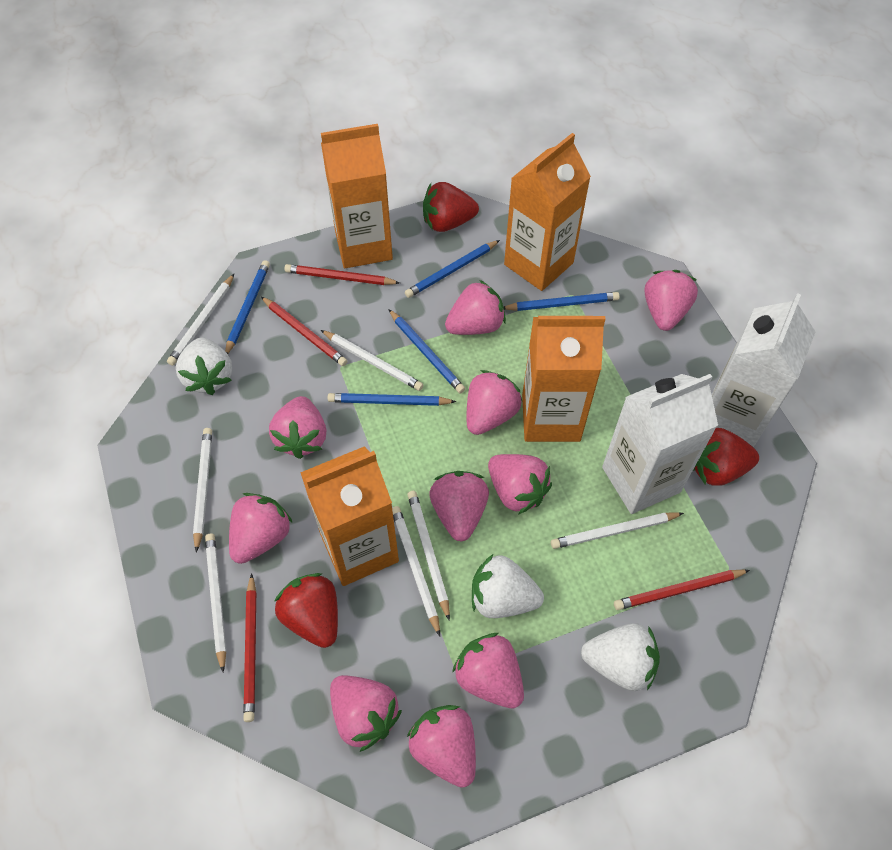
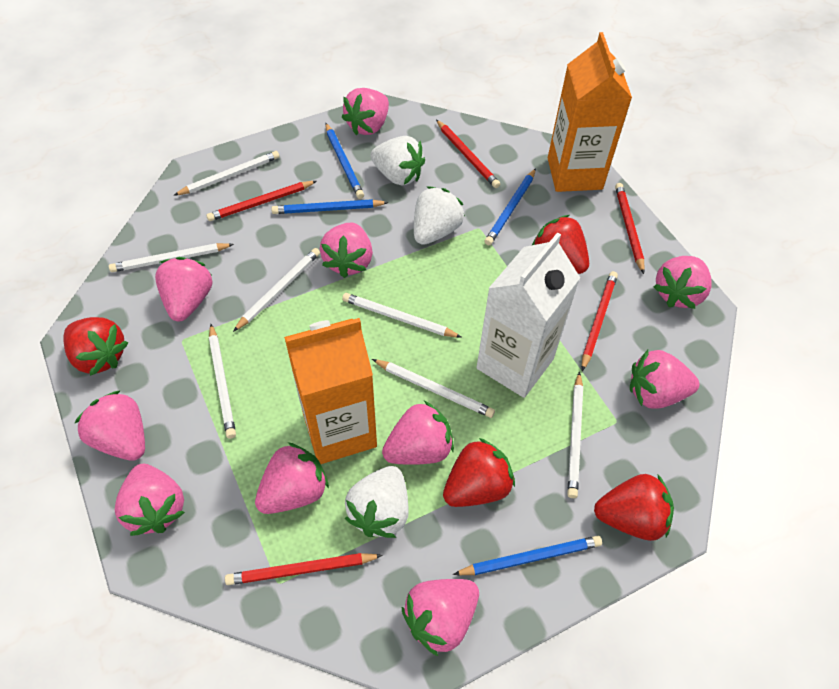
blue pencil: 5 -> 4
orange carton: 4 -> 2
red pencil: 4 -> 5
red strawberry: 3 -> 4
white carton: 2 -> 1

